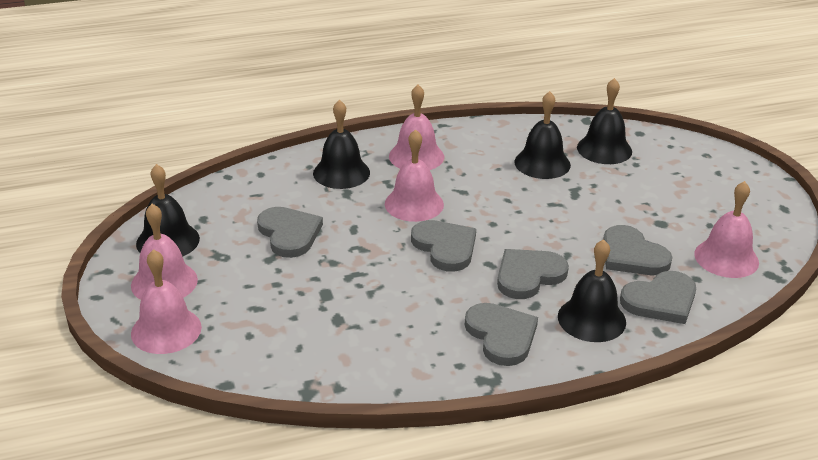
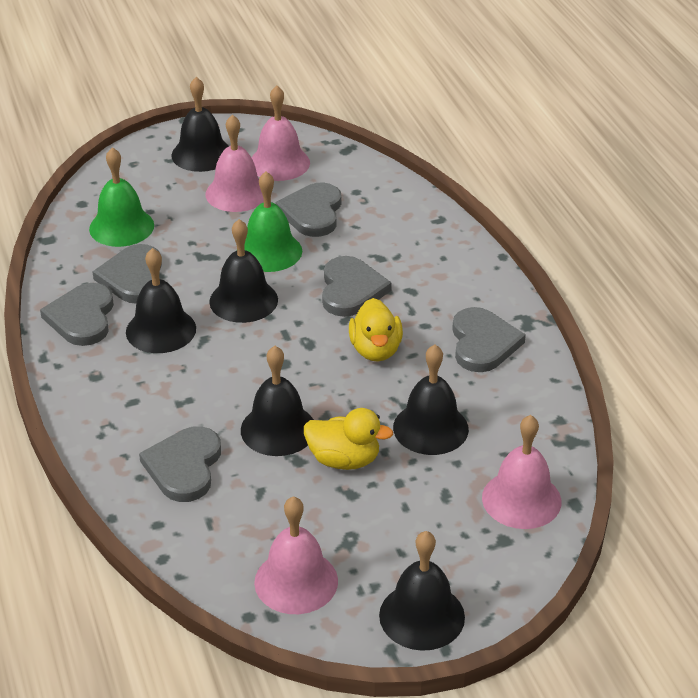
black bell: 5 -> 6
green bell: 0 -> 2
pink bell: 5 -> 4
yellow duck: 0 -> 2

